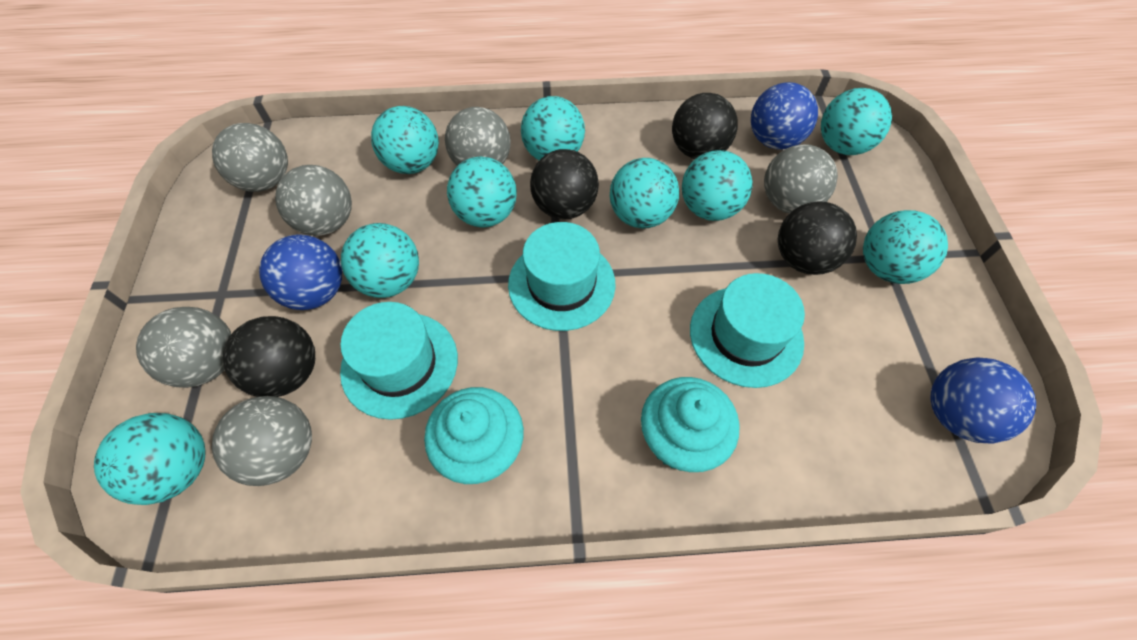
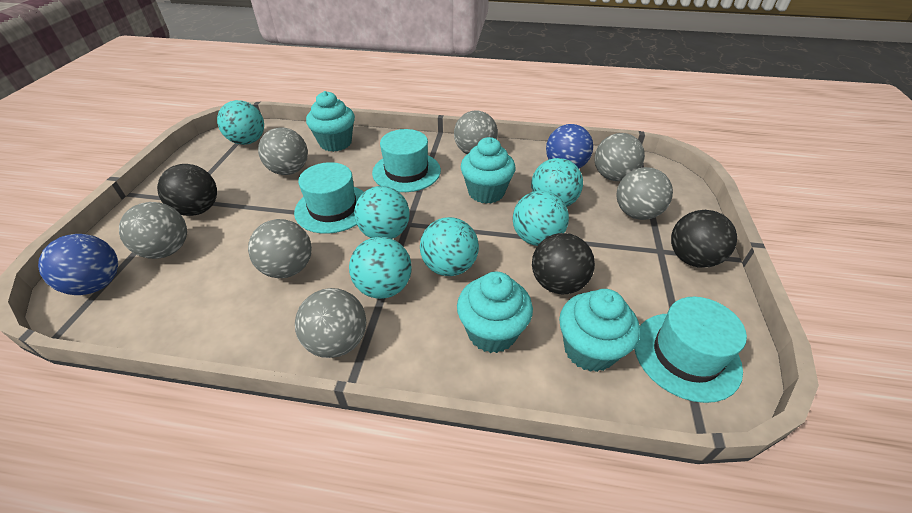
black ball: 4 -> 3
blue ball: 3 -> 2
grey ball: 6 -> 7
turquoise ball: 9 -> 6
turquoise cupcake: 2 -> 4

